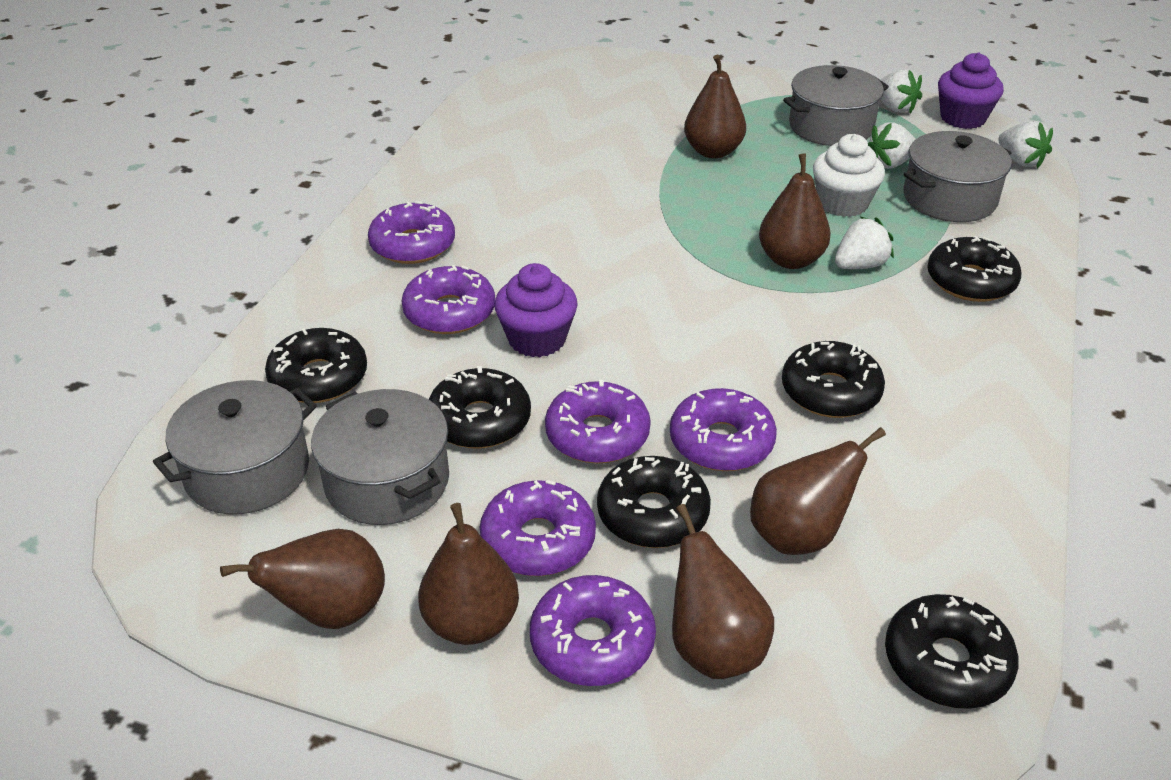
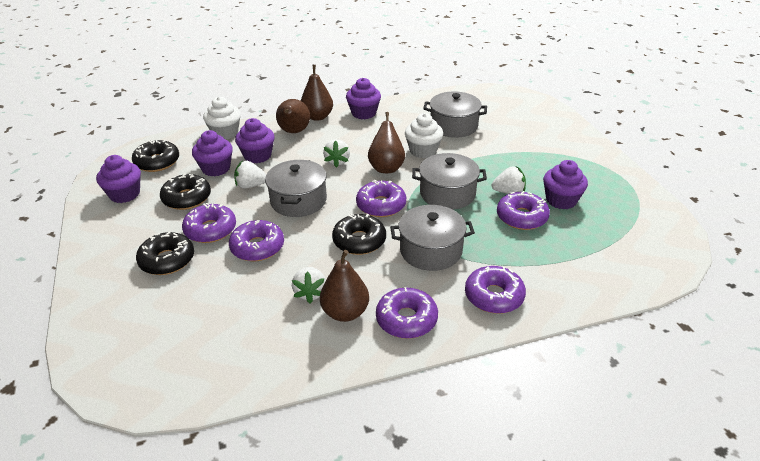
black donut: 6 -> 4
brown pear: 6 -> 4
purple cupcake: 2 -> 5
white cupcake: 1 -> 2

